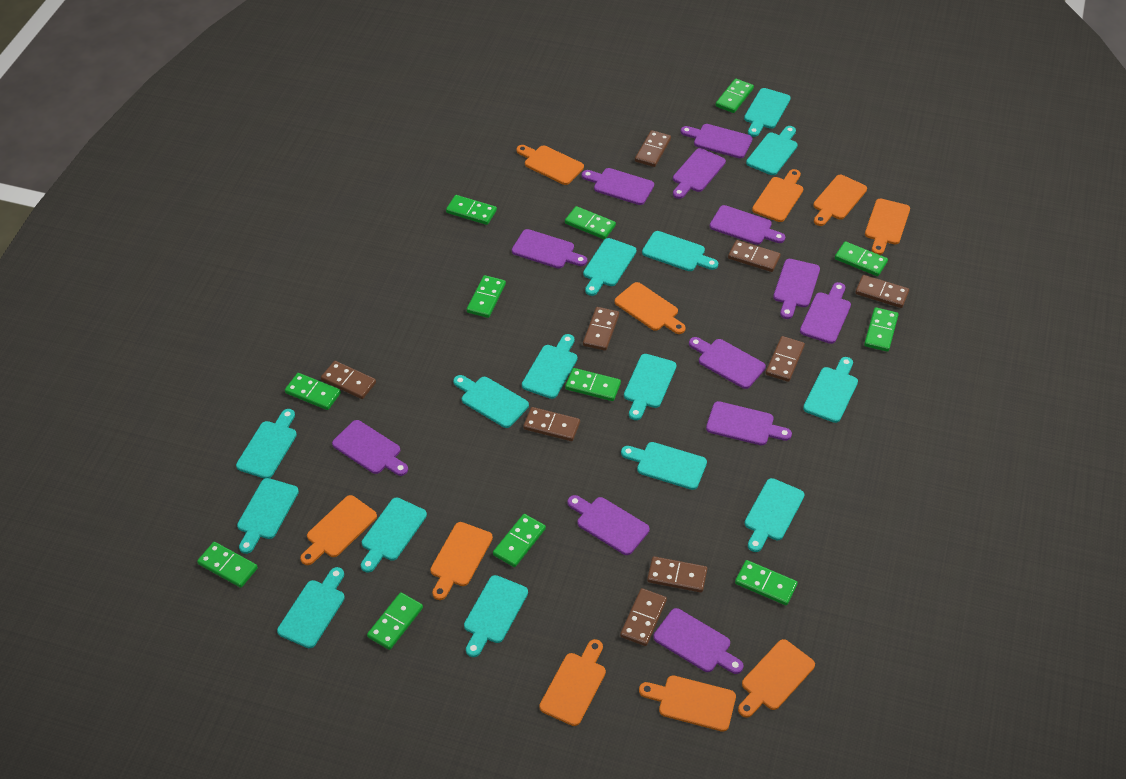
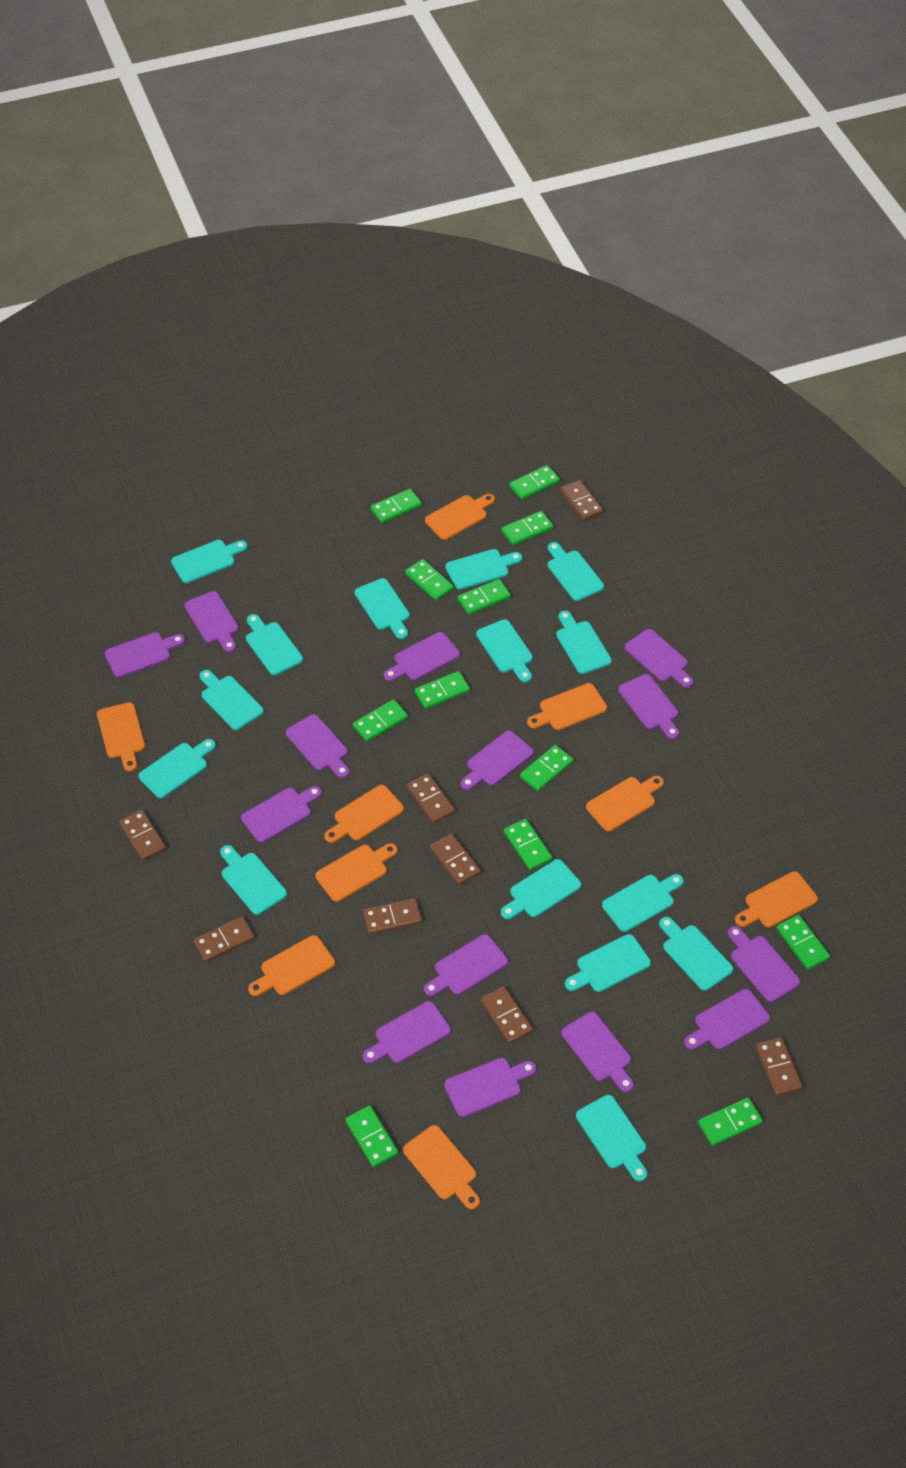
brown domino: 9 -> 8
orange cutting board: 10 -> 9
purple cutting board: 12 -> 14

